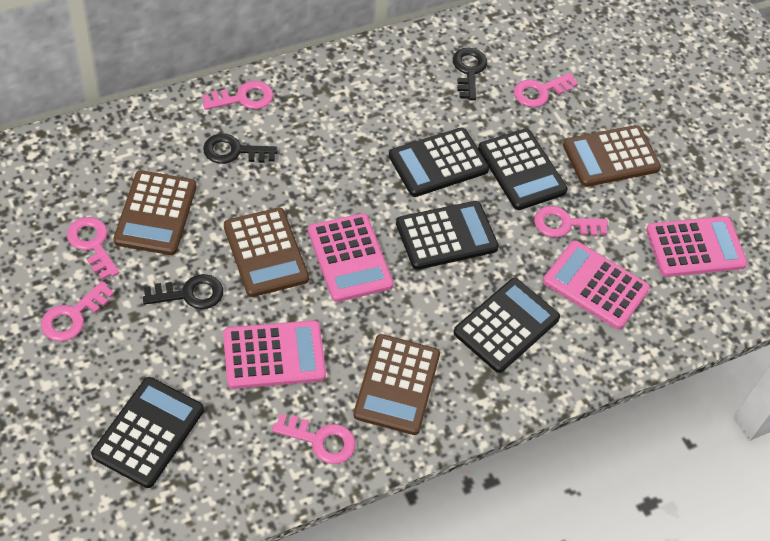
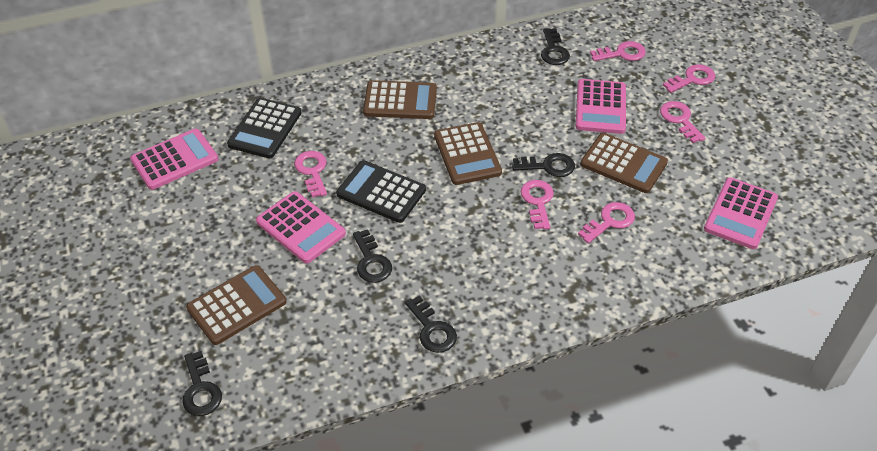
black calculator: 5 -> 2
black key: 3 -> 5

